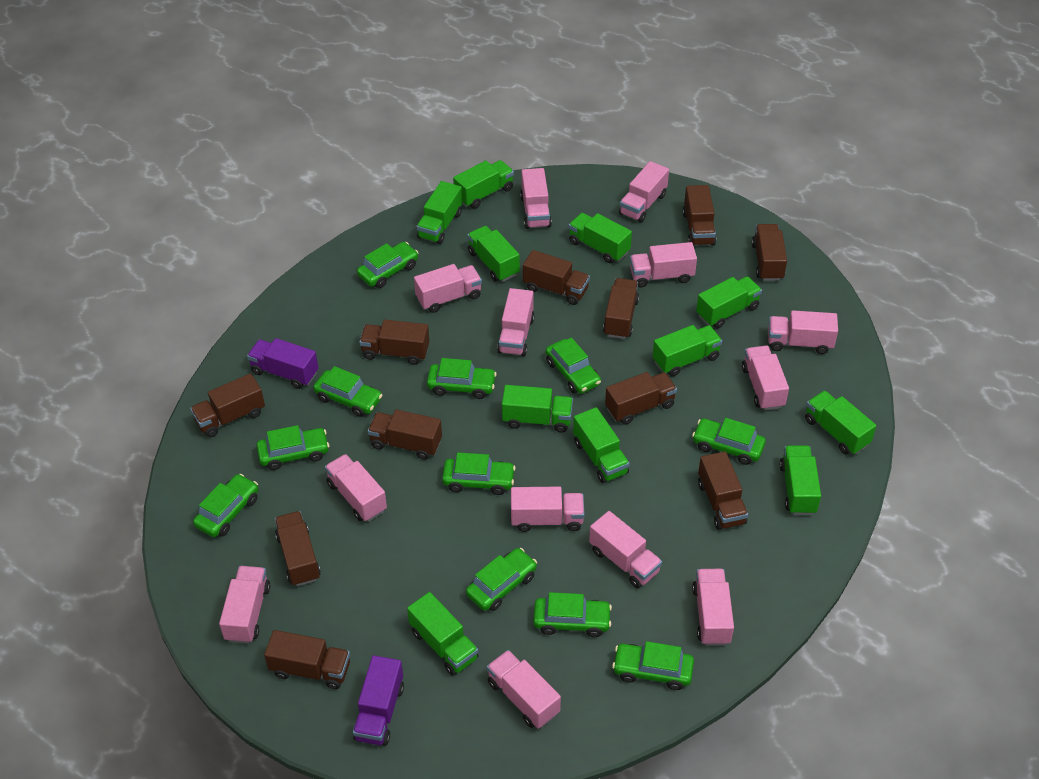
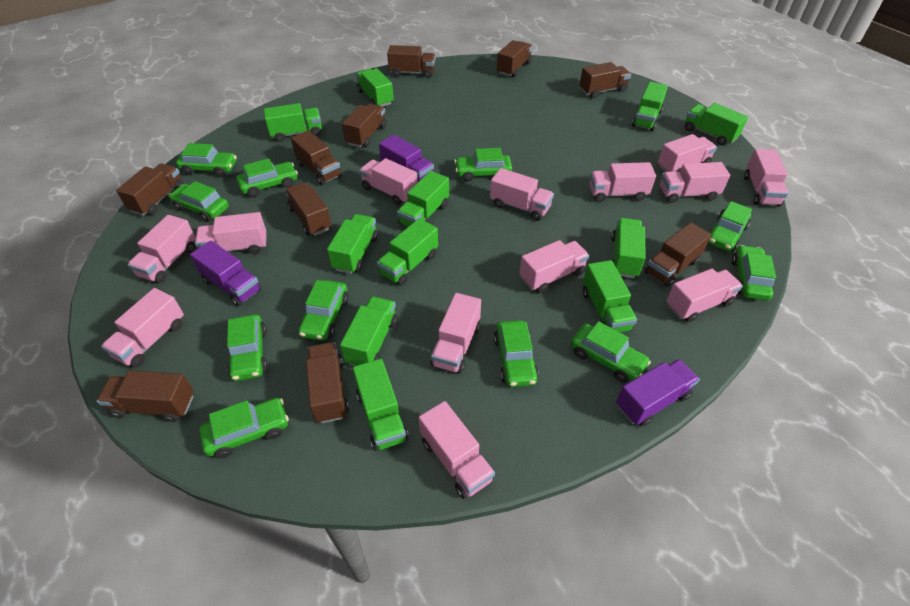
brown truck: 11 -> 10
purple truck: 2 -> 3

